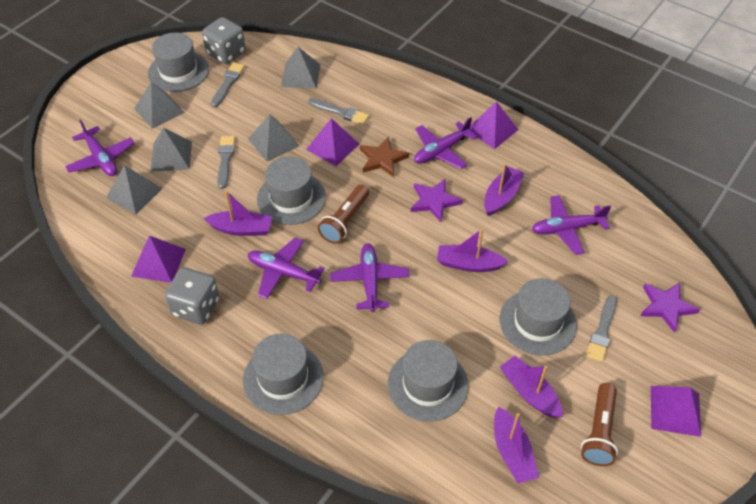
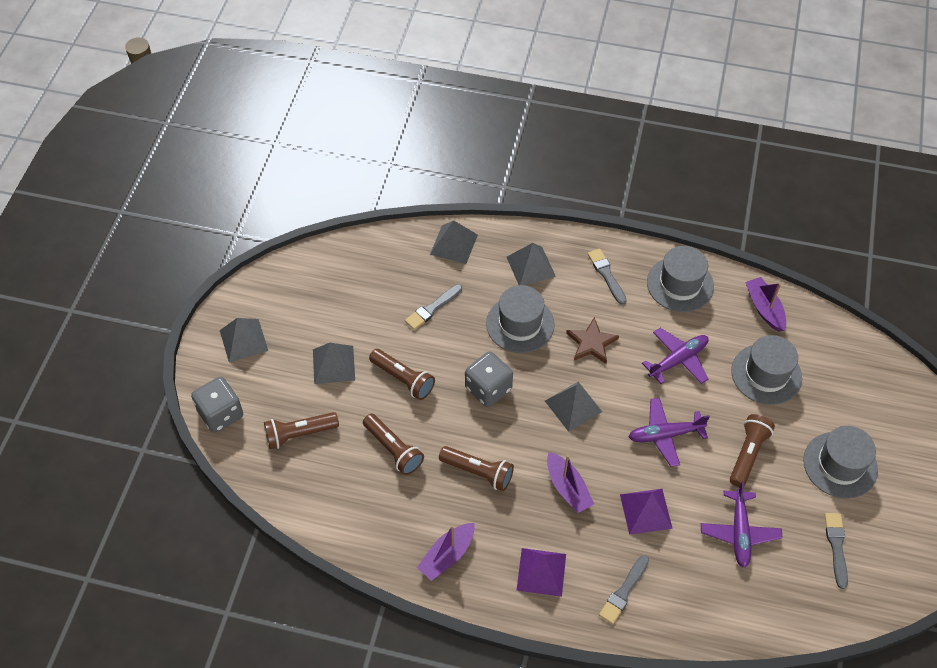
brown flashlight: 2 -> 5
grey hat: 5 -> 4
purple boat: 5 -> 3
purple plane: 5 -> 3
purple pyramid: 4 -> 2
purple star: 2 -> 0

